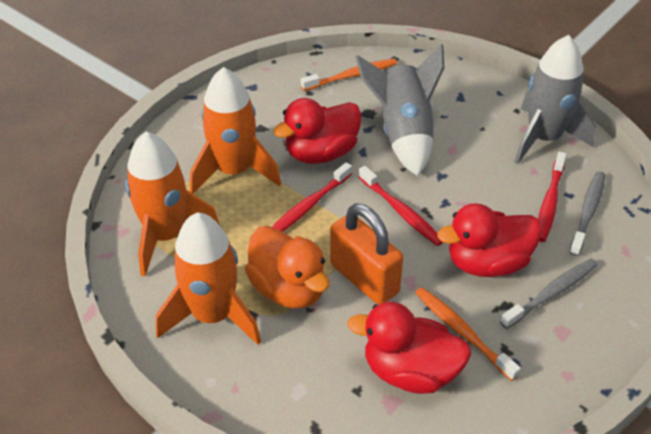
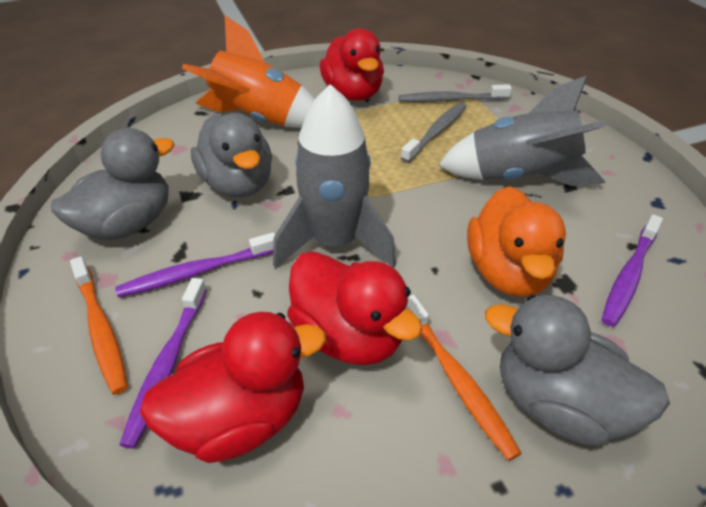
grey duck: 0 -> 3
orange padlock: 1 -> 0
orange rocket: 3 -> 1
purple toothbrush: 0 -> 3
red toothbrush: 3 -> 0

